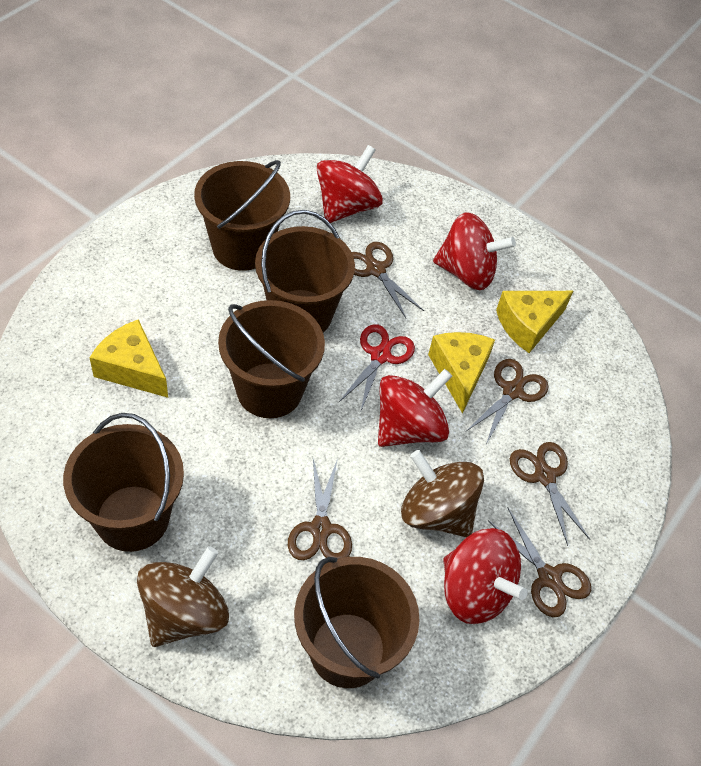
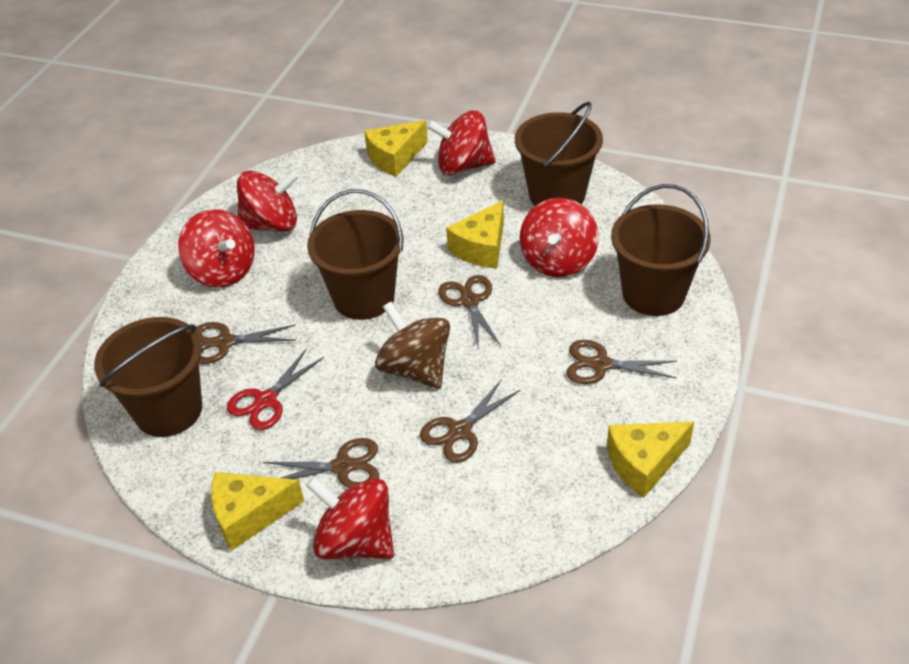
brown bucket: 5 -> 4
brown spinning top: 2 -> 1
red spinning top: 4 -> 5
yellow cheese: 3 -> 4

